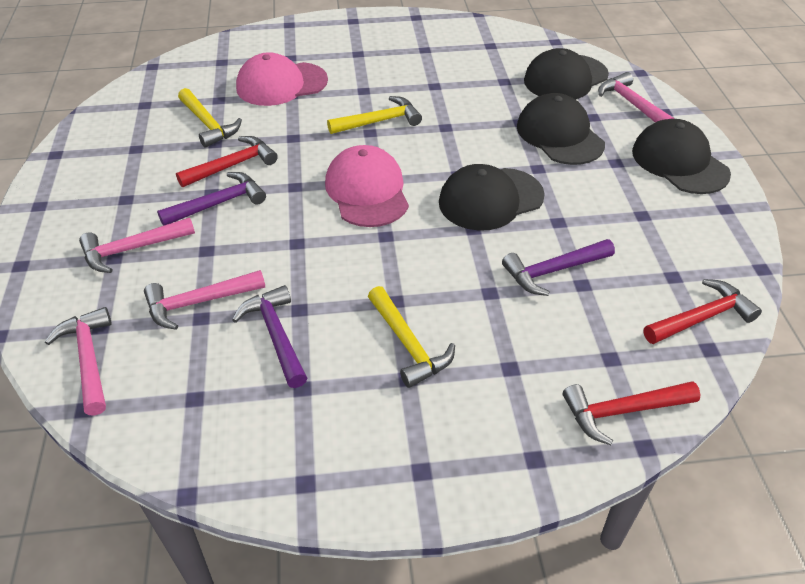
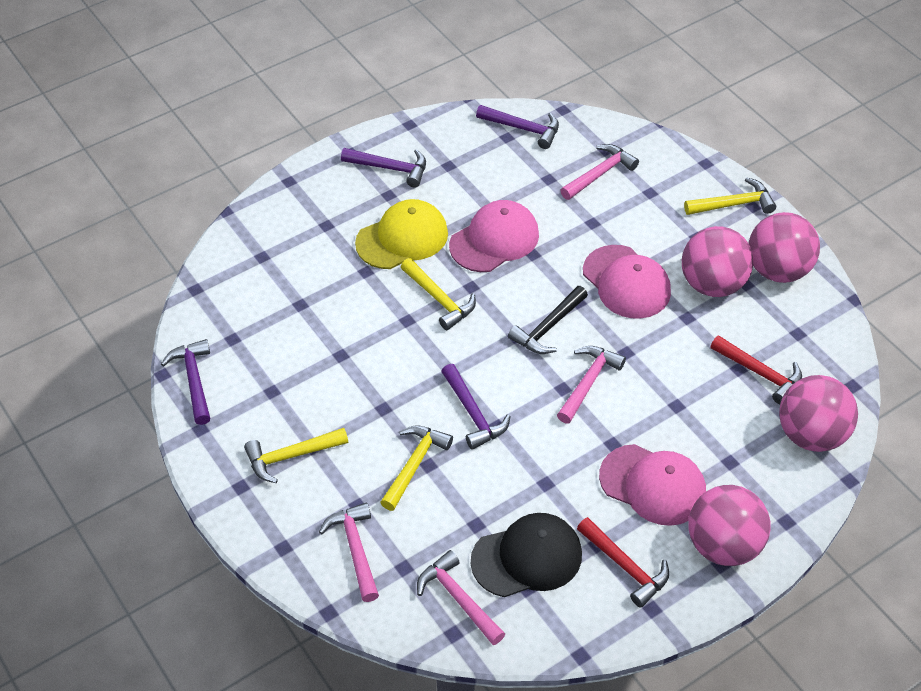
black cap: 4 -> 1
black hammer: 0 -> 1
pink ball: 0 -> 4
pink cap: 2 -> 3
purple hammer: 3 -> 4
red hammer: 3 -> 2
yellow cap: 0 -> 1
yellow hammer: 3 -> 4

